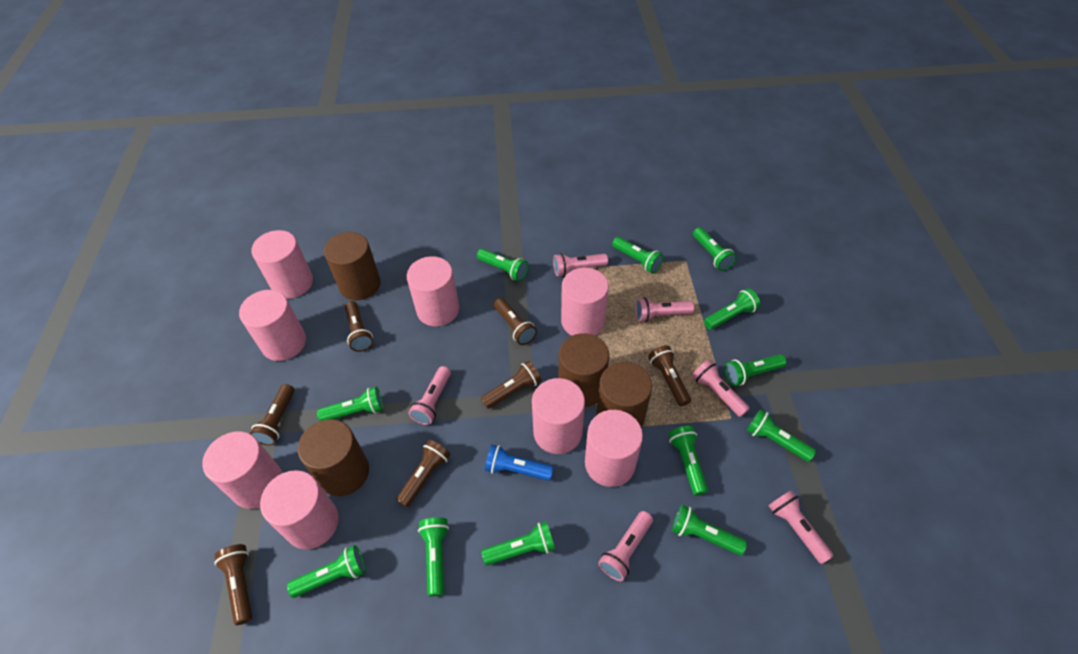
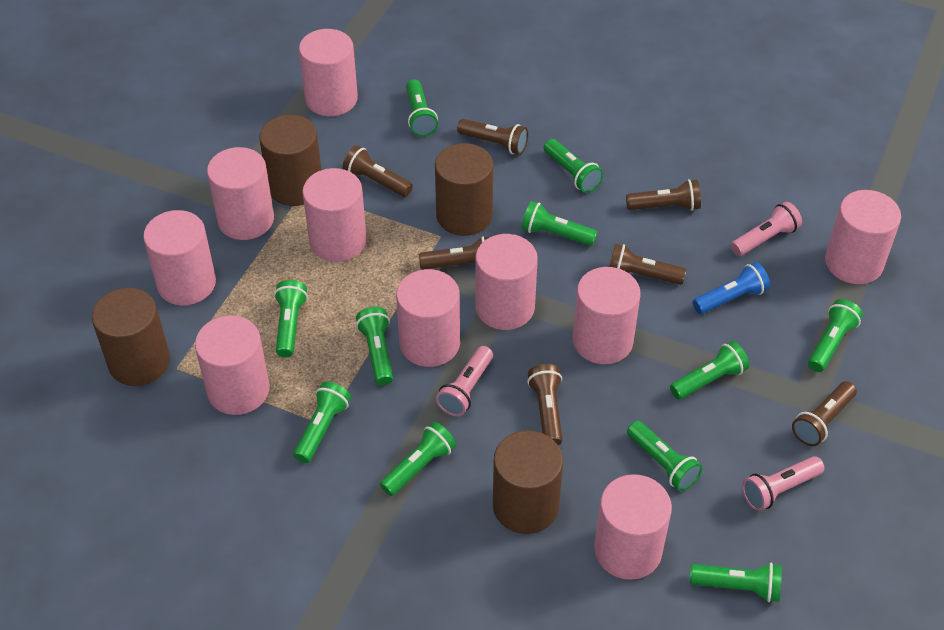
green flashlight: 12 -> 11
pink cylinder: 8 -> 10
pink flashlight: 6 -> 3

